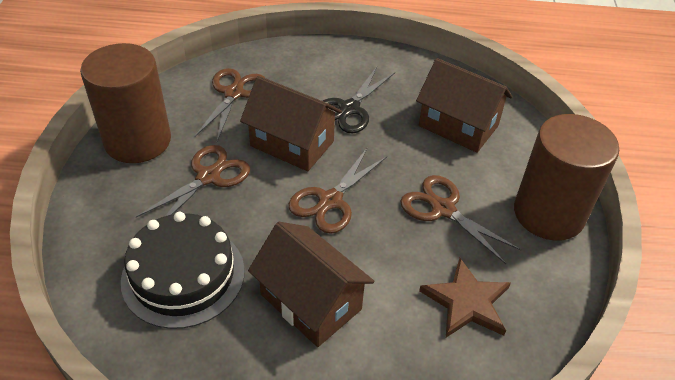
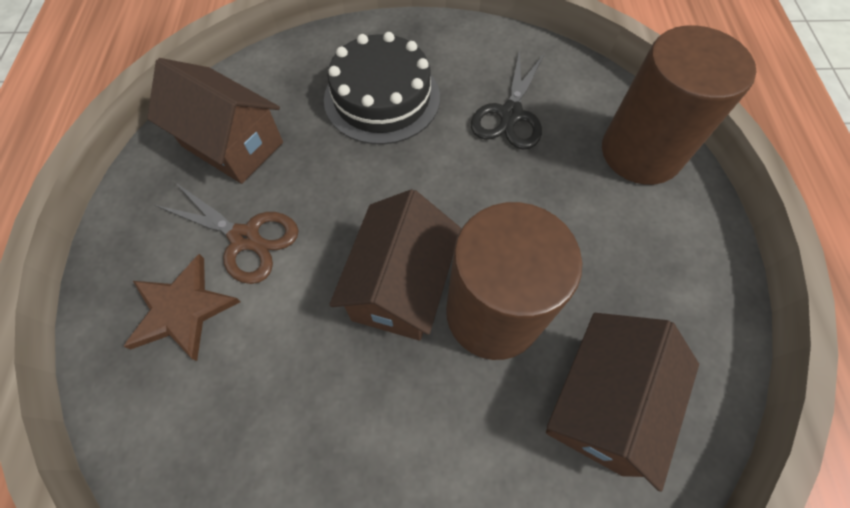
brown scissors: 4 -> 1

